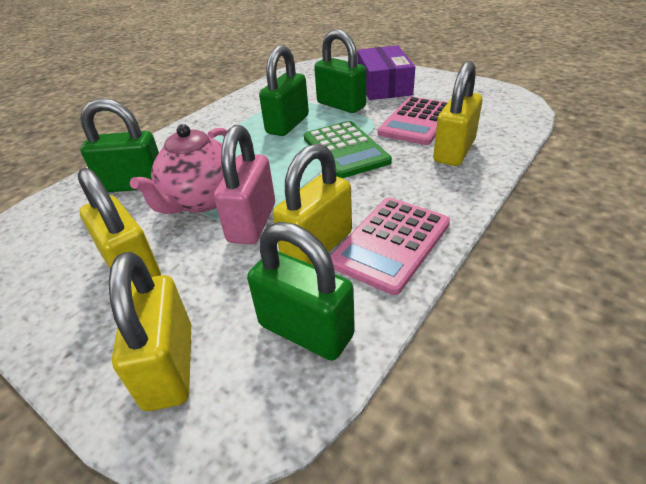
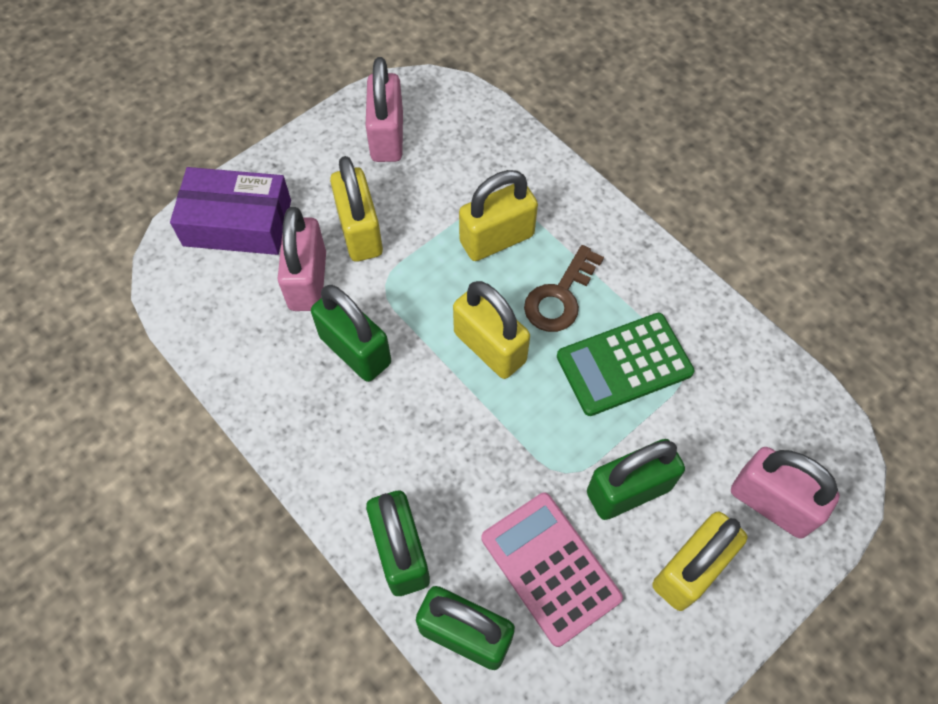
brown key: 0 -> 1
pink calculator: 2 -> 1
pink padlock: 1 -> 3
pink teapot: 1 -> 0

